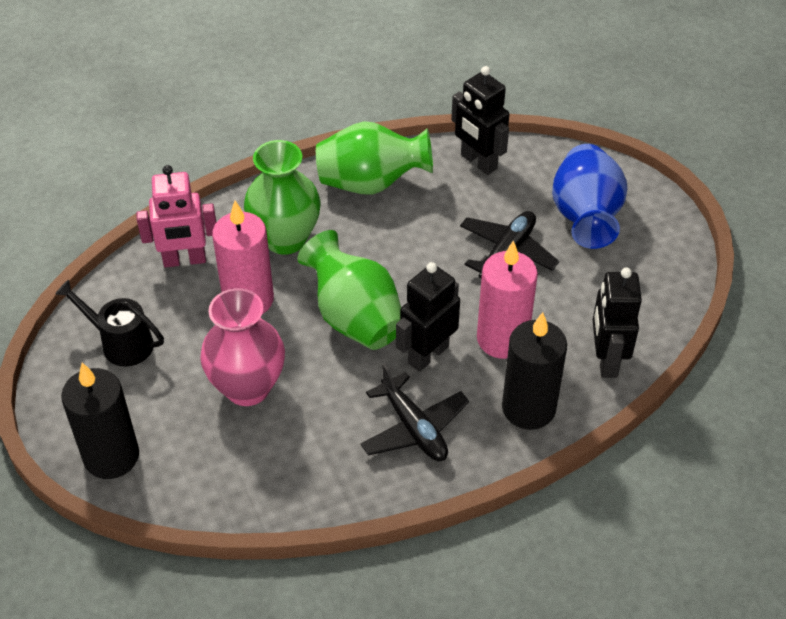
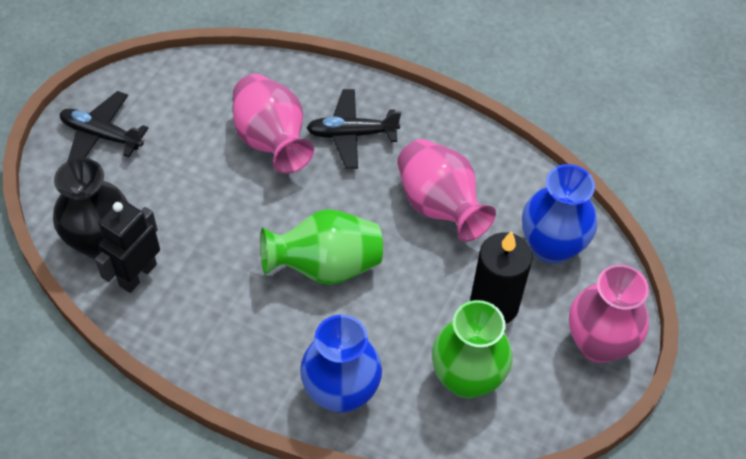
black candle: 2 -> 1
black robot: 3 -> 1
black vase: 0 -> 1
black watering can: 1 -> 0
blue vase: 1 -> 2
green vase: 3 -> 2
pink candle: 2 -> 0
pink robot: 1 -> 0
pink vase: 1 -> 3

